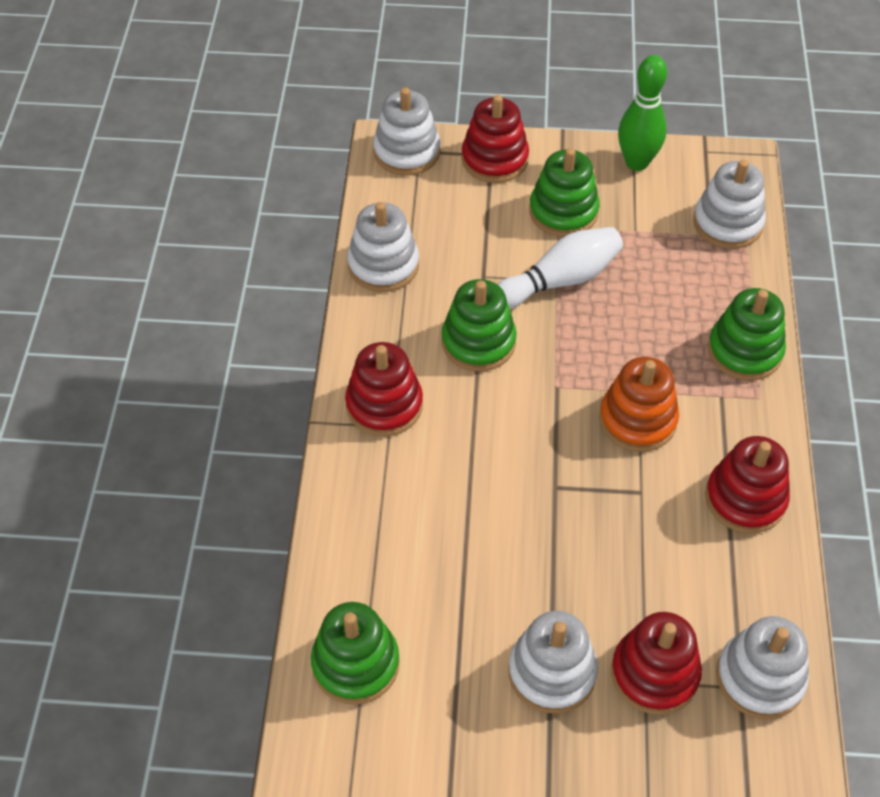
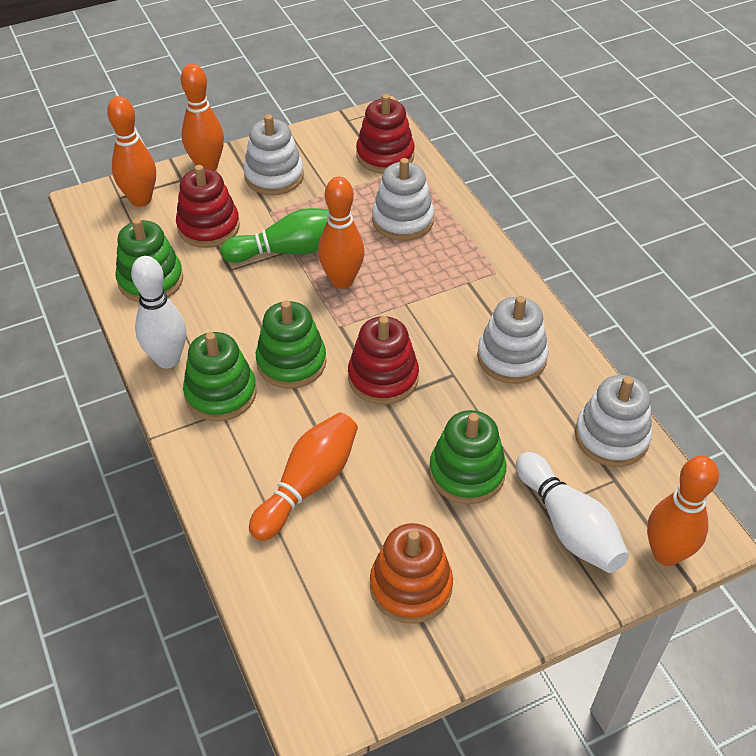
orange bowling pin: 0 -> 5
red stacking toy: 4 -> 3
white bowling pin: 1 -> 2
white stacking toy: 5 -> 4

